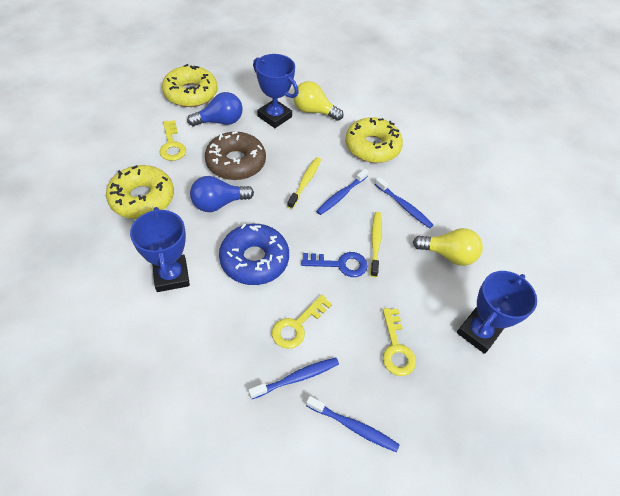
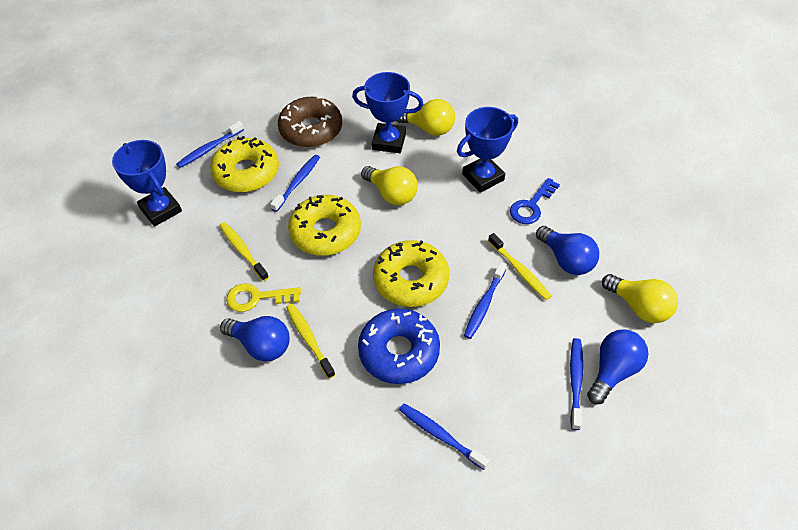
blue light bulb: 2 -> 3
blue toothbrush: 4 -> 5
yellow key: 3 -> 1
yellow light bulb: 2 -> 3
yellow toothbrush: 2 -> 3

